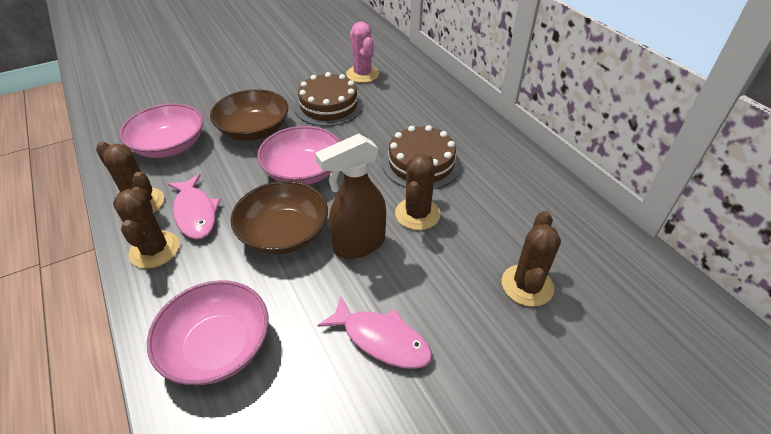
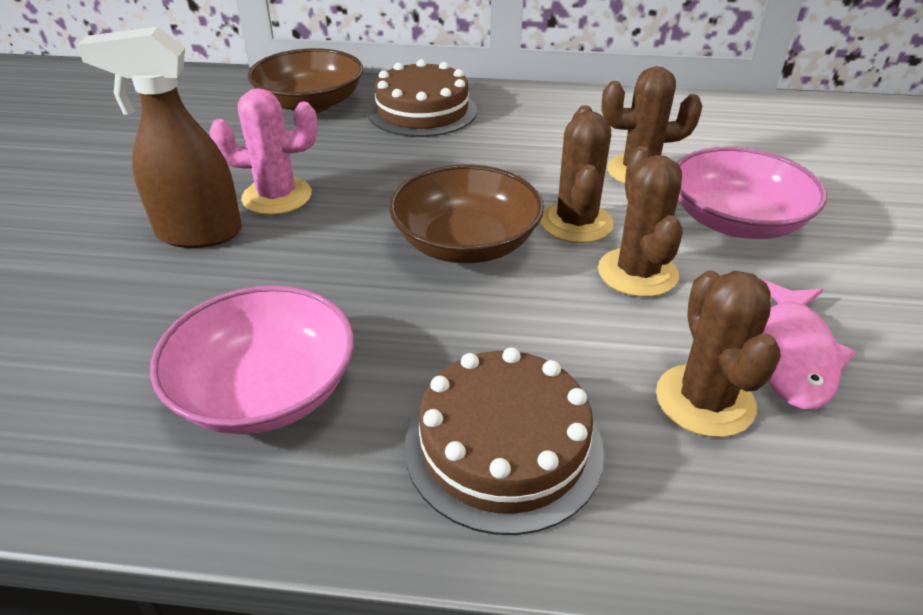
pink bowl: 3 -> 2
pink fish: 2 -> 1

